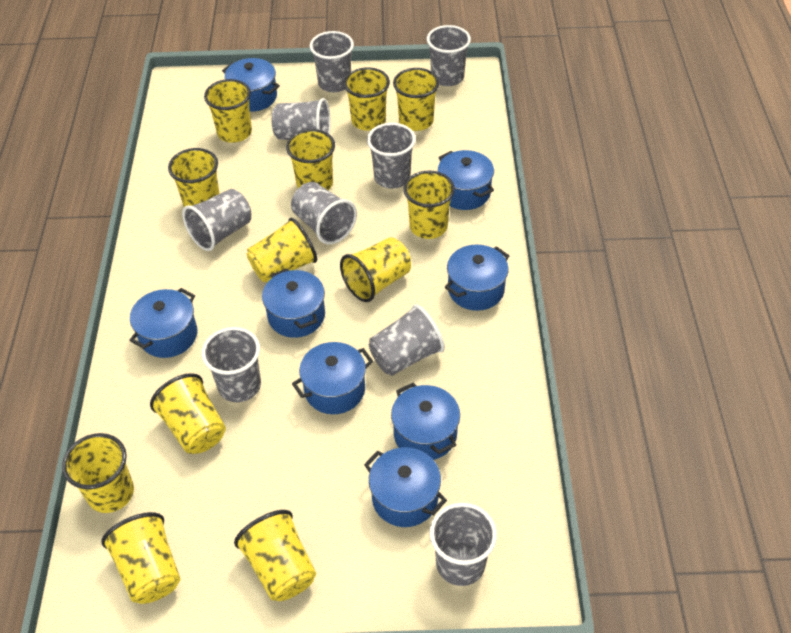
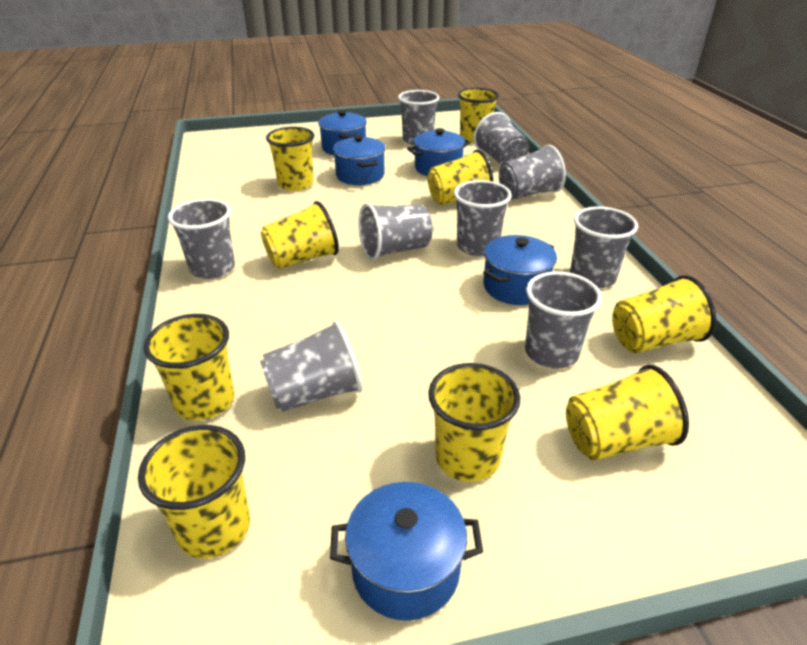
blue pot: 8 -> 5
yellow cup: 12 -> 9

